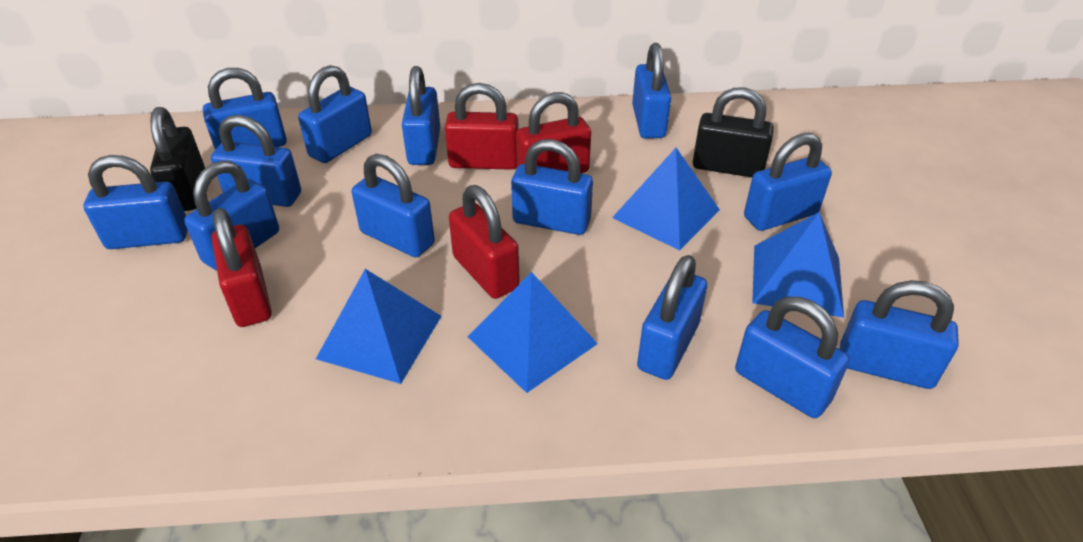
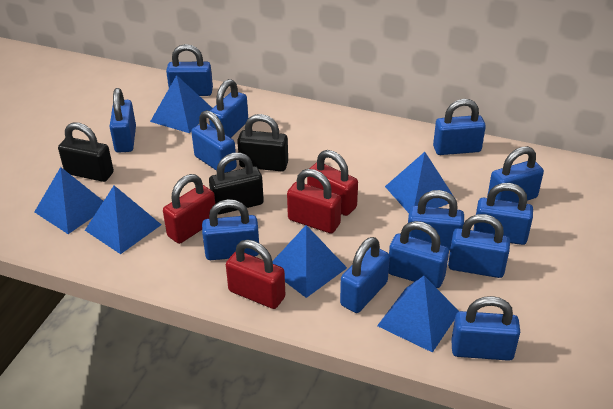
black padlock: 2 -> 3
blue pyramid: 4 -> 6

